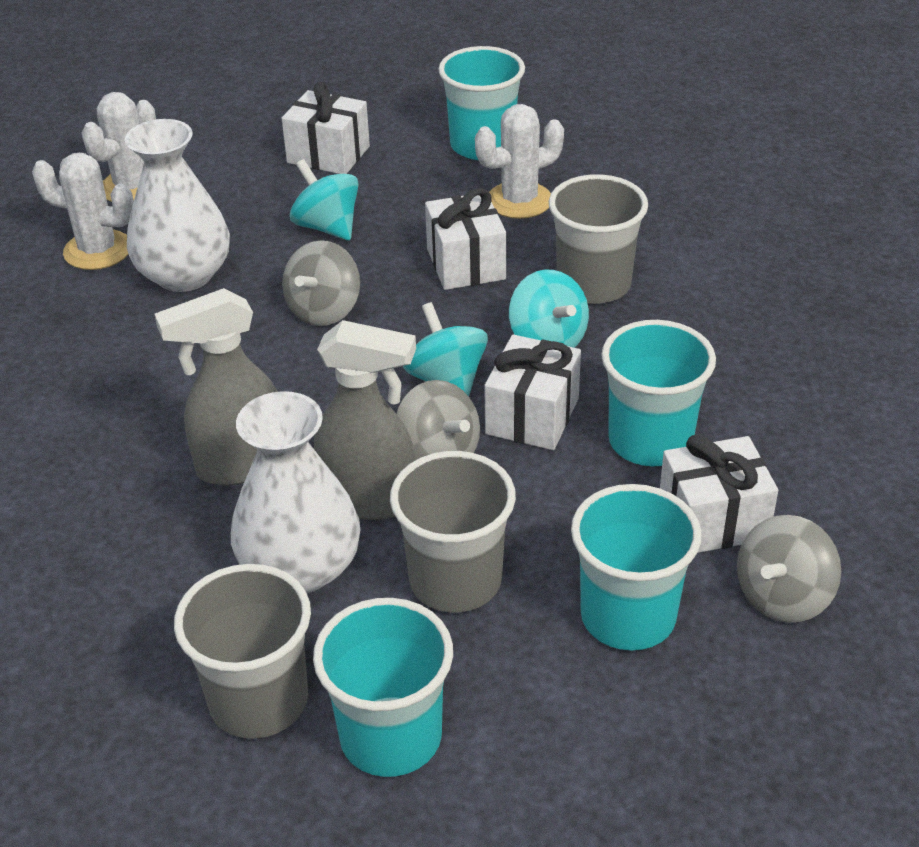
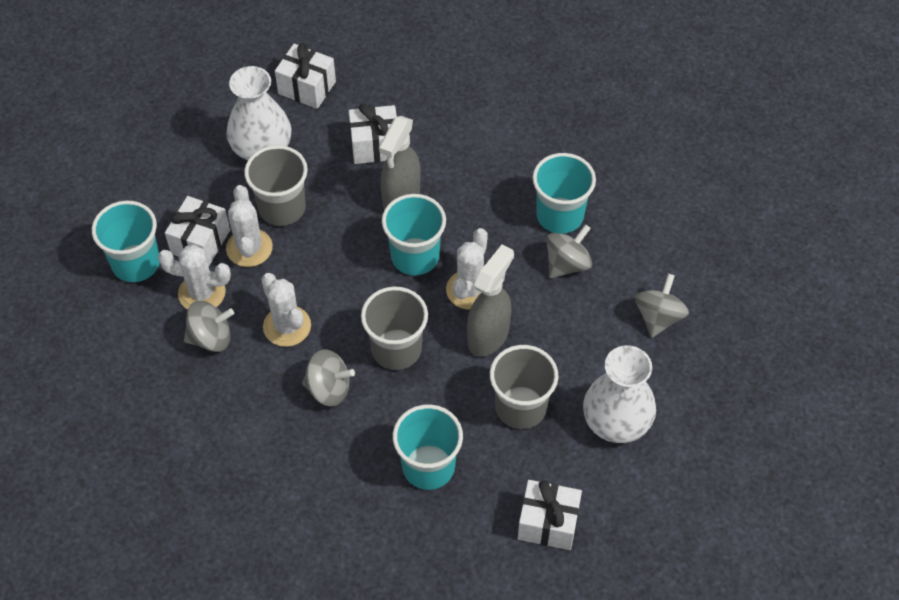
grey spinning top: 3 -> 4
turquoise spinning top: 3 -> 0
white cactus: 3 -> 4

